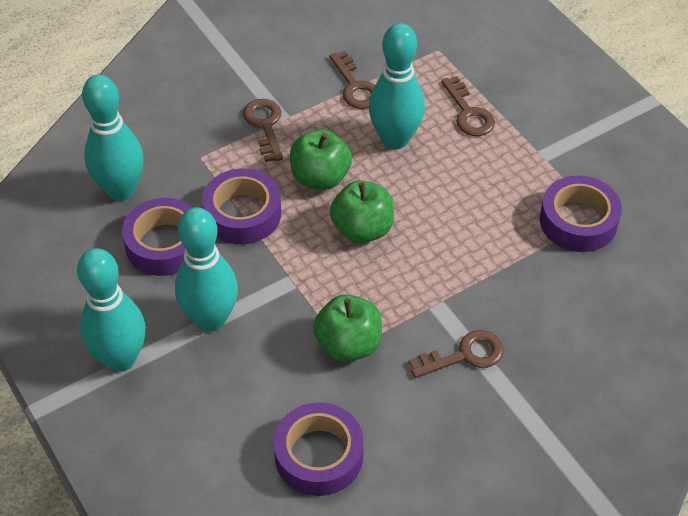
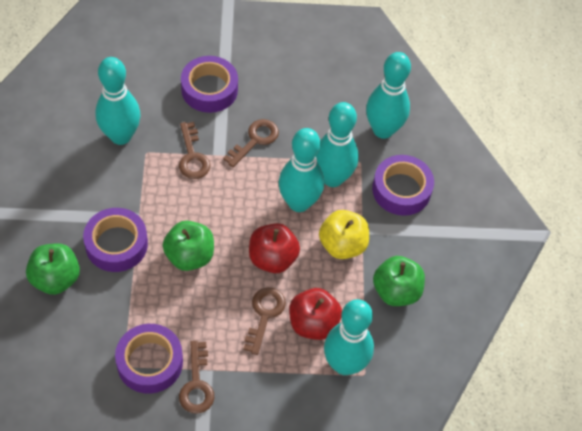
red apple: 0 -> 2
turquoise bowling pin: 4 -> 5
yellow apple: 0 -> 1

